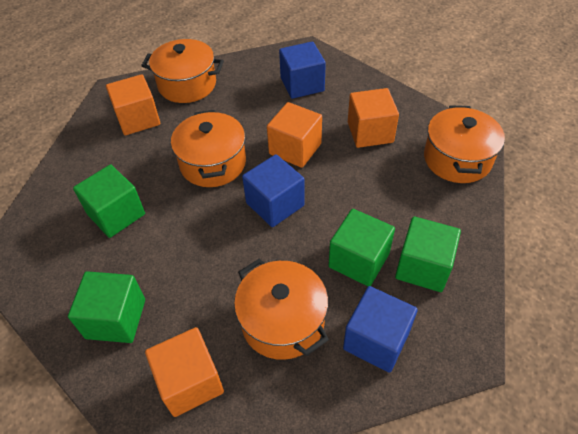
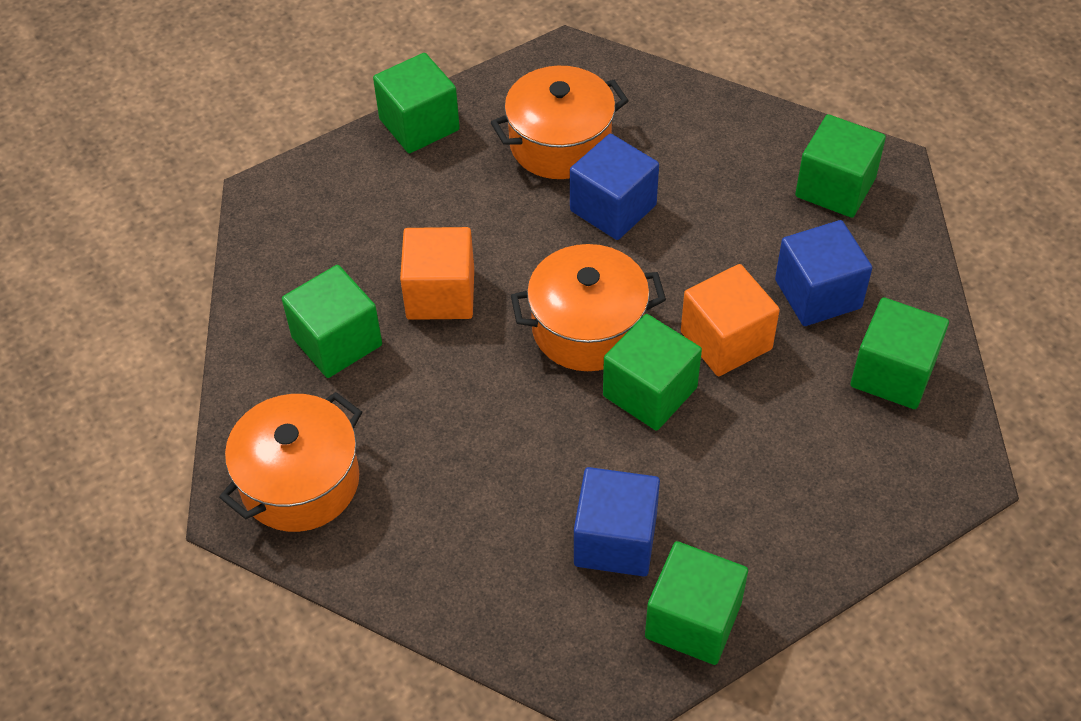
green cube: 4 -> 6
orange cube: 4 -> 2
orange pot: 4 -> 3

